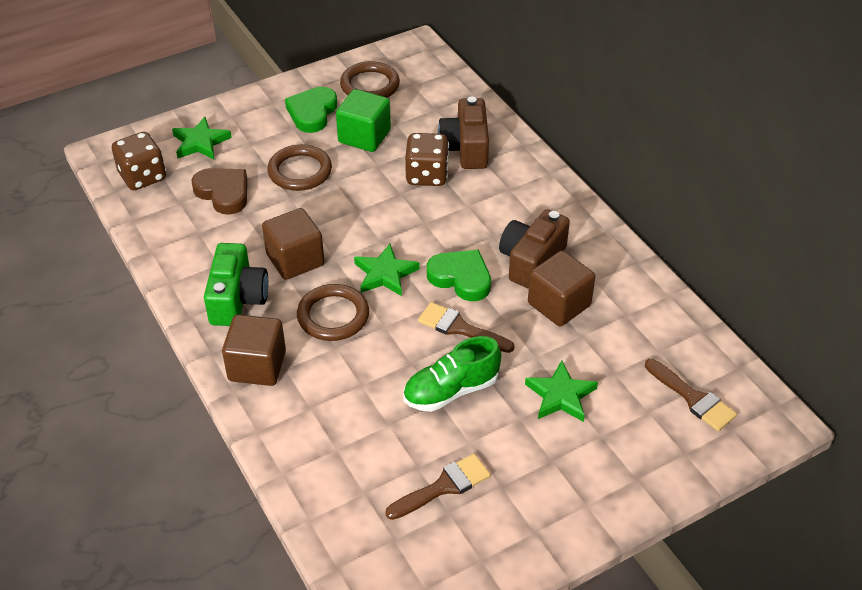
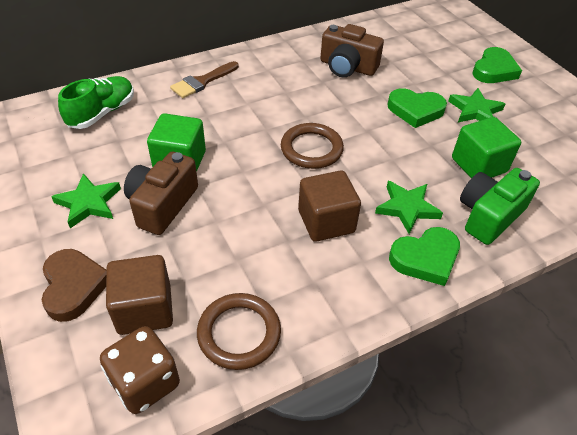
brown brush: 3 -> 1
brown cube: 3 -> 2
brown dice: 2 -> 1
brown ring: 3 -> 2
green cube: 1 -> 2
green heart: 2 -> 3

